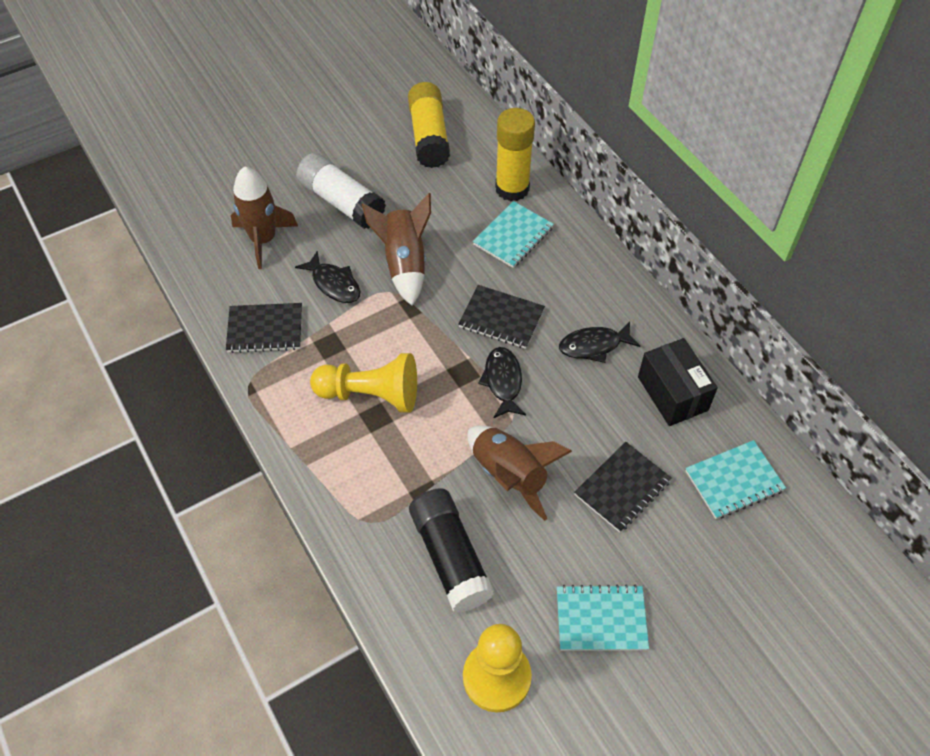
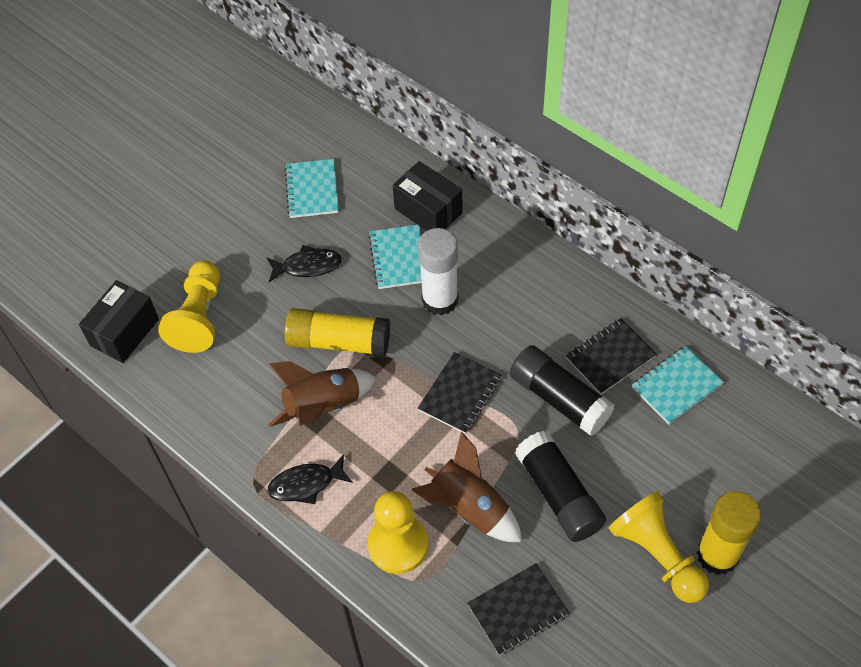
black box: 1 -> 2
black fish: 3 -> 2
black glue stick: 1 -> 2
brown rocket: 3 -> 2
yellow pawn: 2 -> 3

